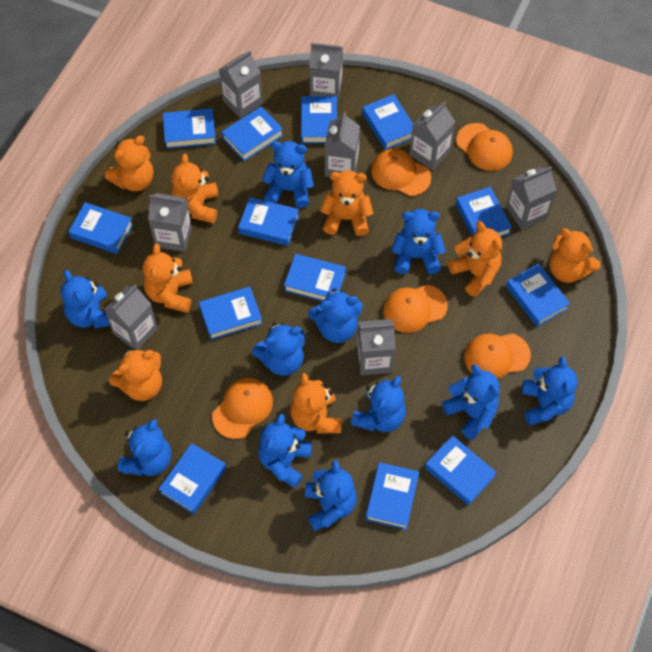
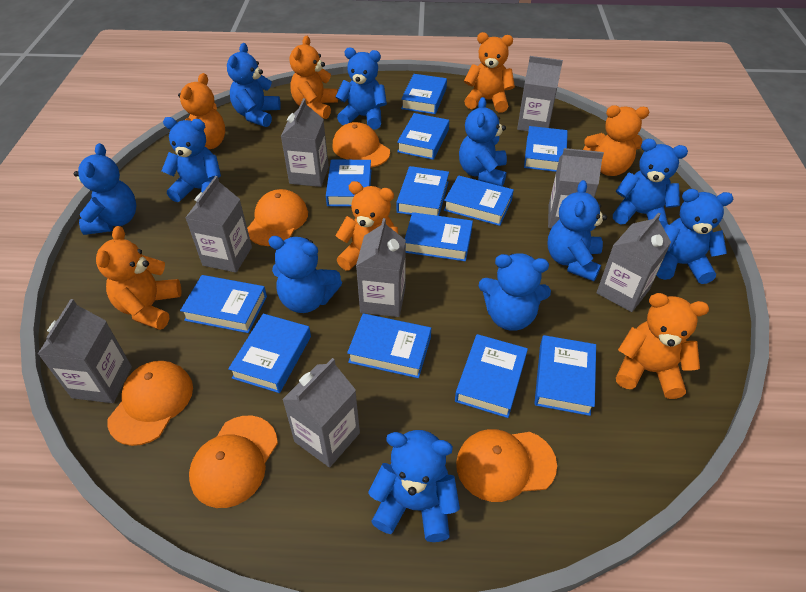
blue book: 13 -> 12
orange teddy bear: 8 -> 7

